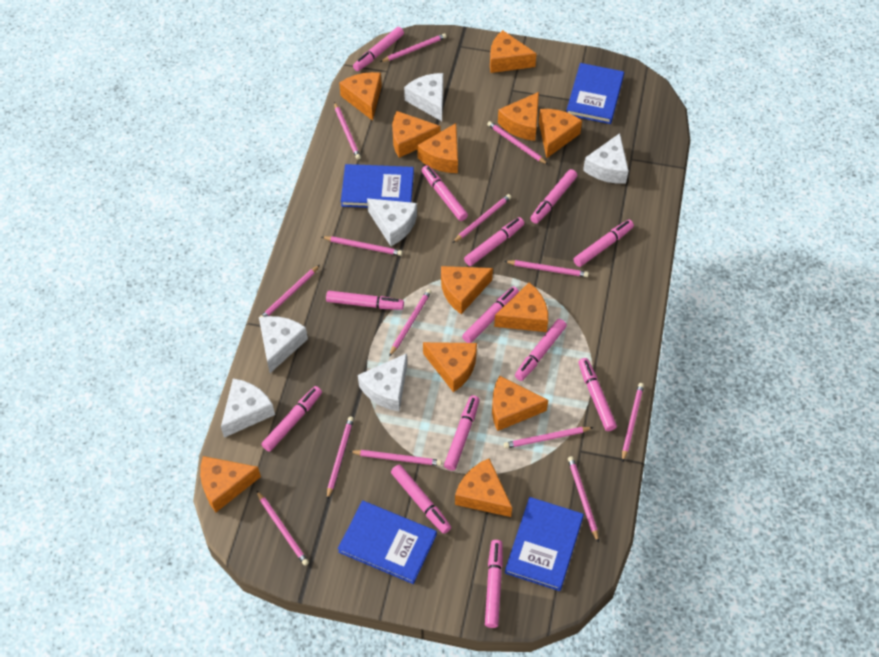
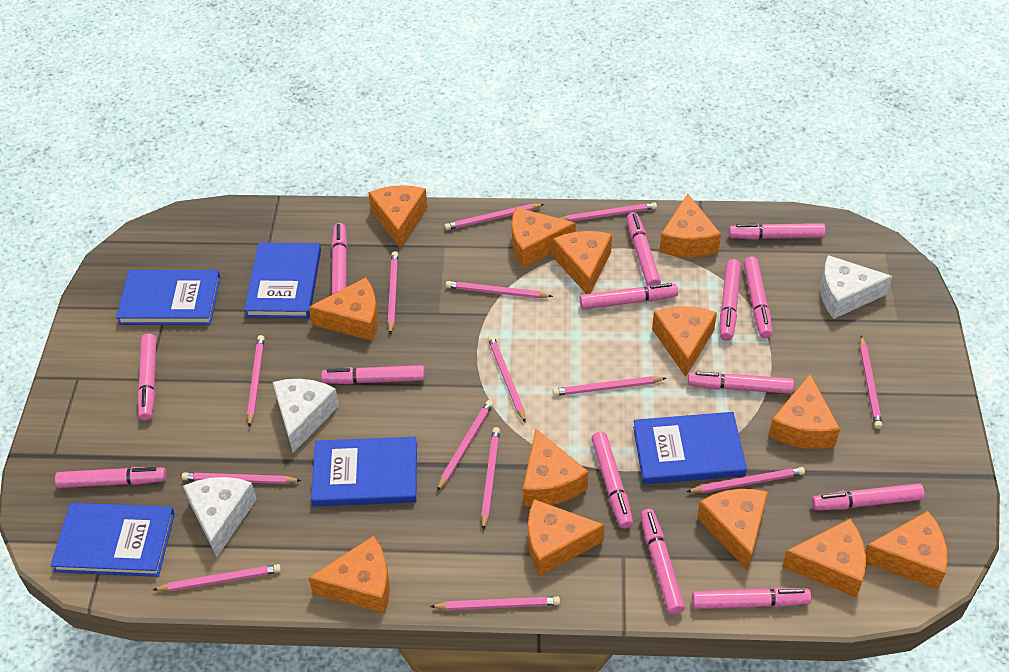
blue book: 4 -> 5
orange cheese: 12 -> 13
pink marker: 13 -> 14
white cheese: 6 -> 3

